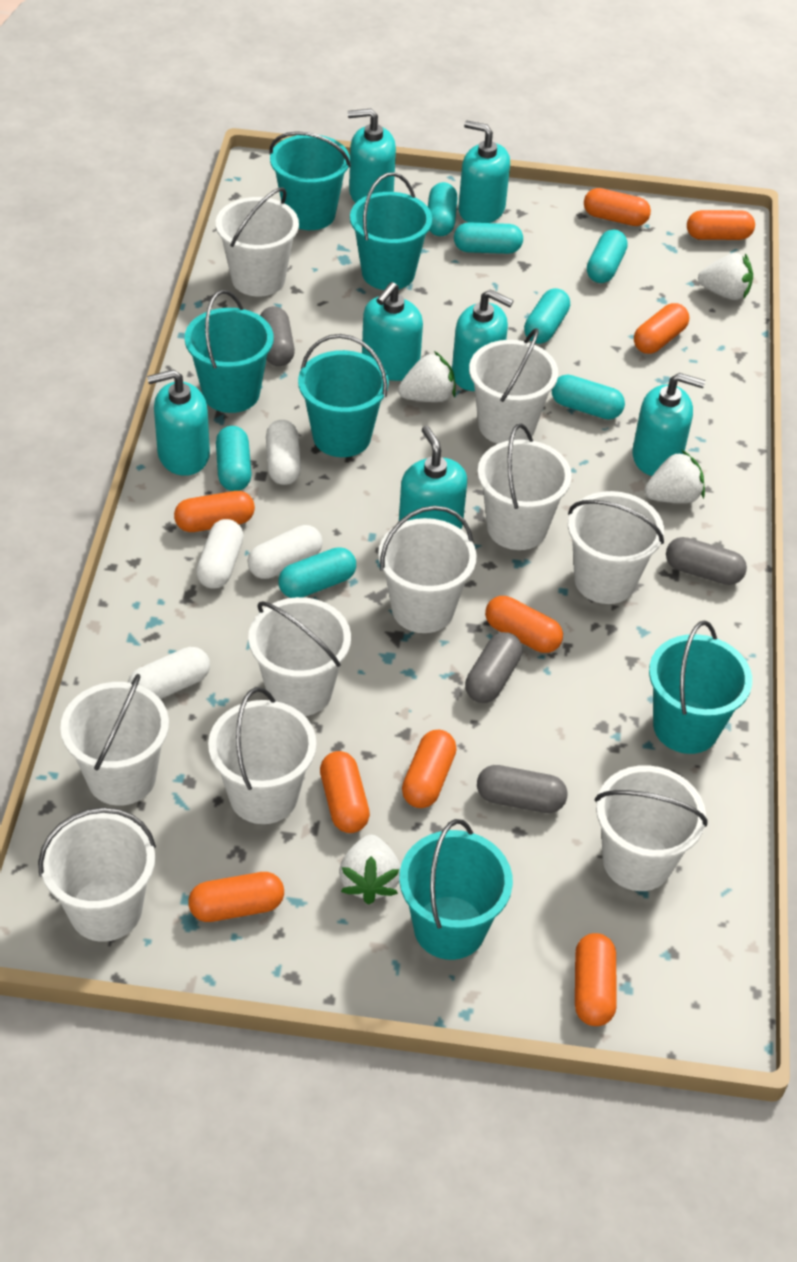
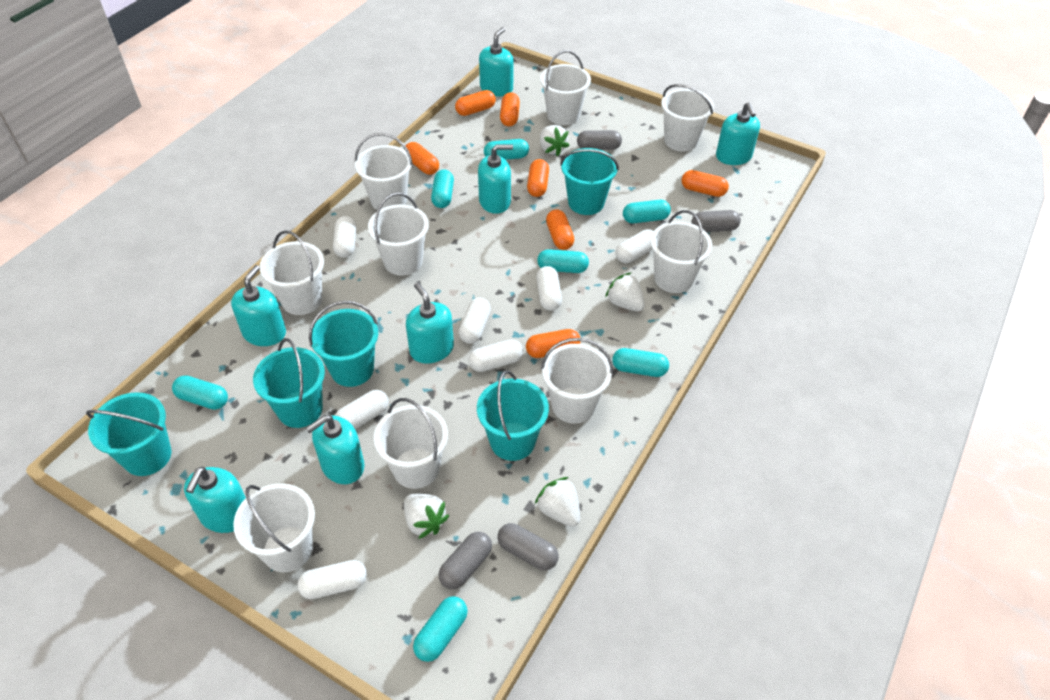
orange capsule: 9 -> 7
turquoise bucket: 6 -> 5
white bucket: 10 -> 9
white capsule: 4 -> 7

